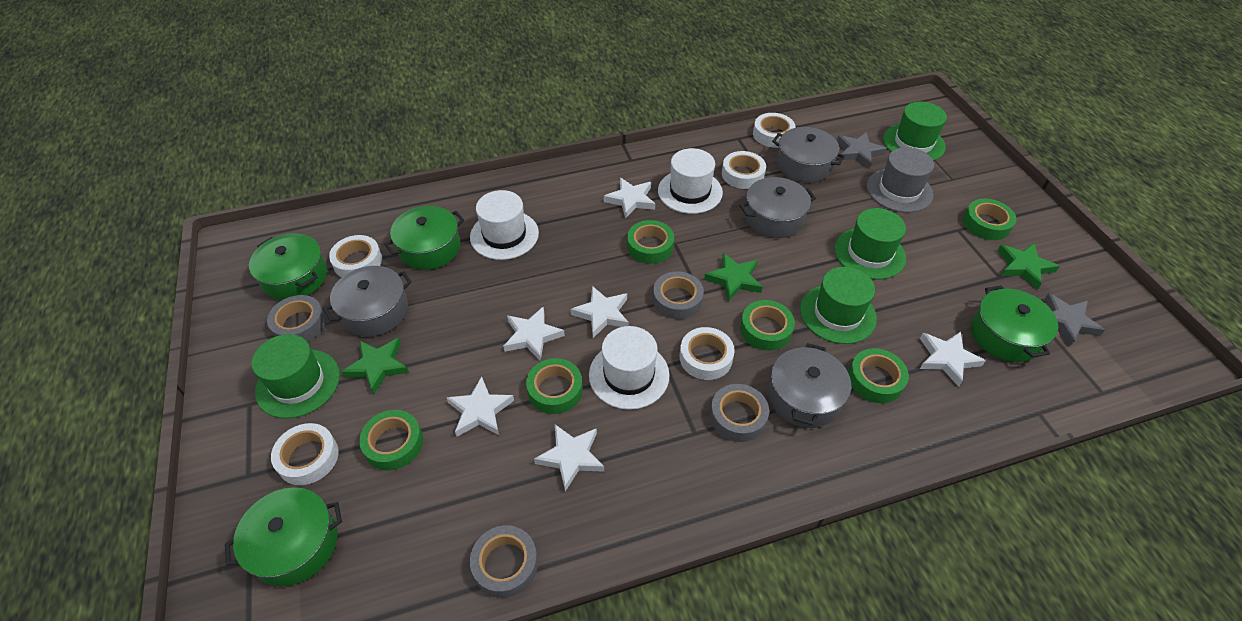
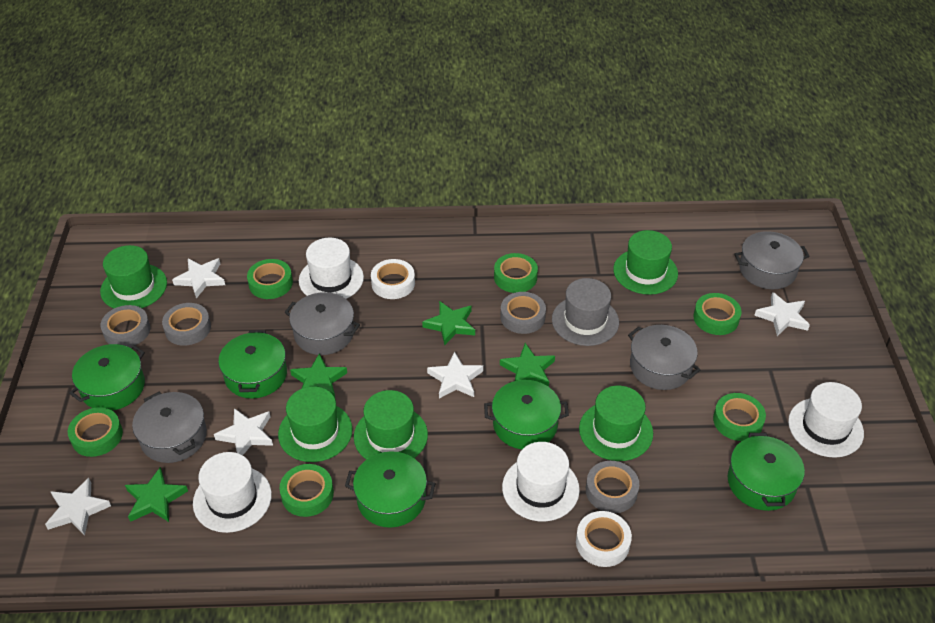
green hat: 4 -> 5
green pot: 4 -> 5
green star: 3 -> 4
grey star: 2 -> 0
white hat: 3 -> 4
white star: 6 -> 5
white tape: 5 -> 2

